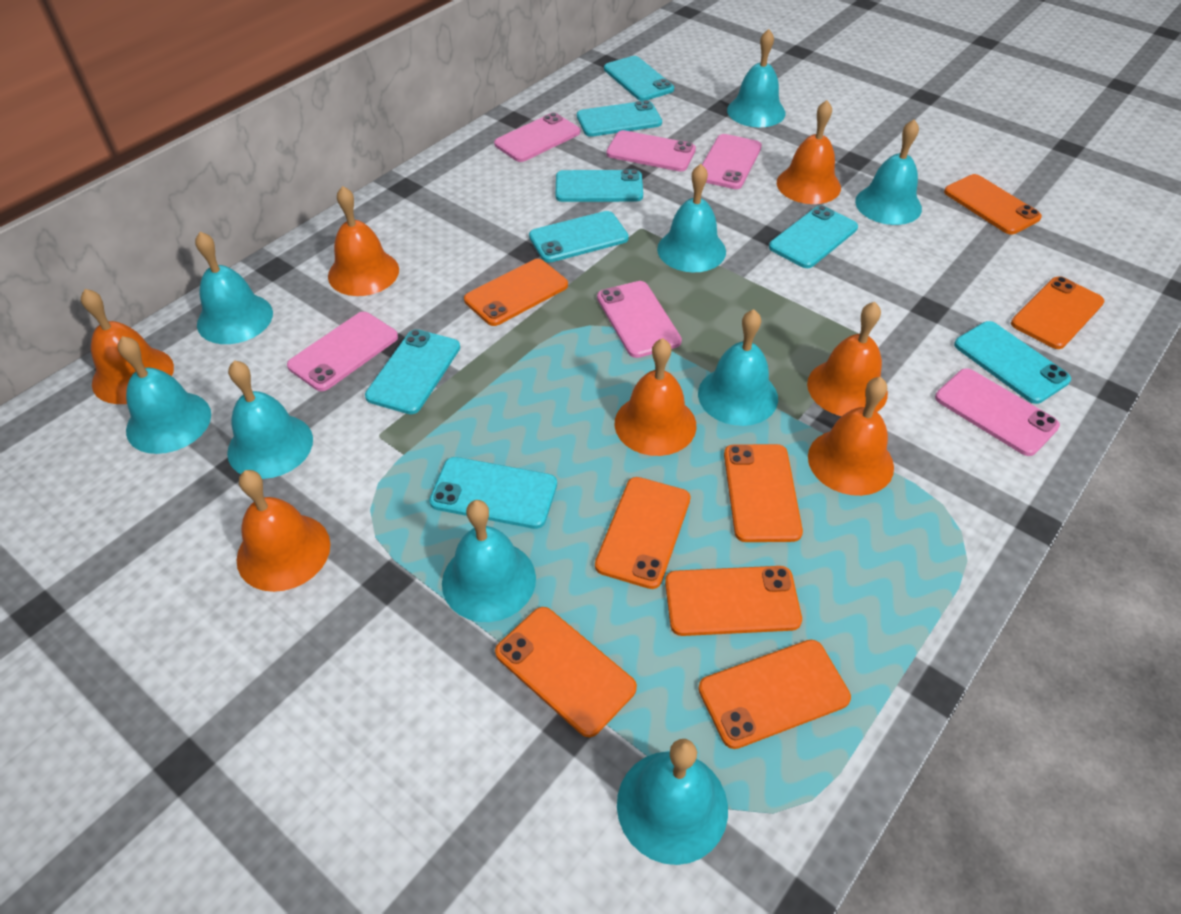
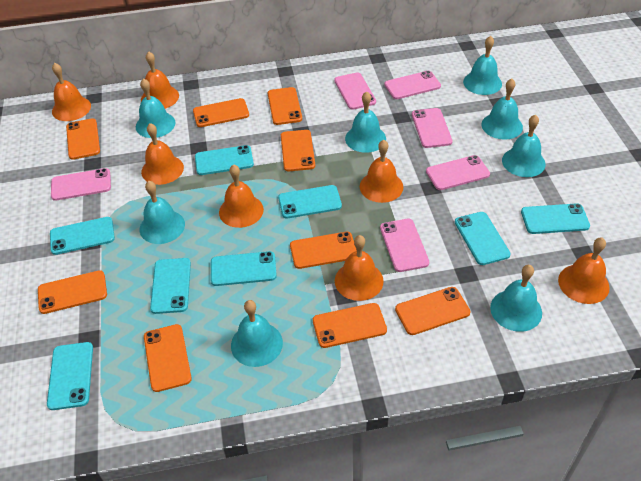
orange phone: 8 -> 9
turquoise bell: 9 -> 8

